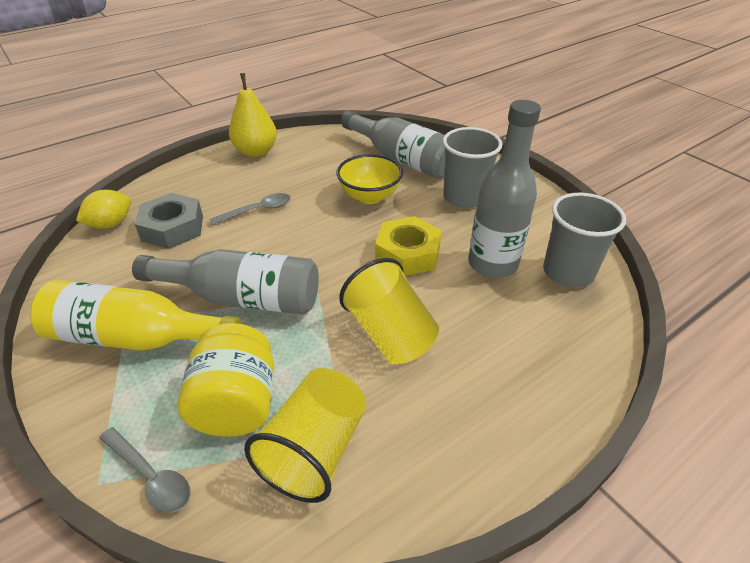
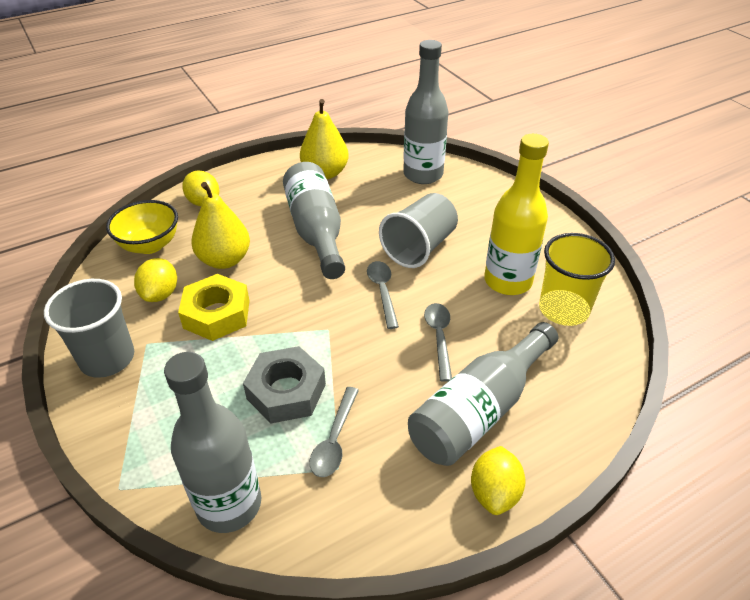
grey bottle: 3 -> 4
grey spoon: 2 -> 3
yellow cup: 2 -> 1
yellow jar: 1 -> 0
yellow lemon: 1 -> 3
yellow pear: 1 -> 2

